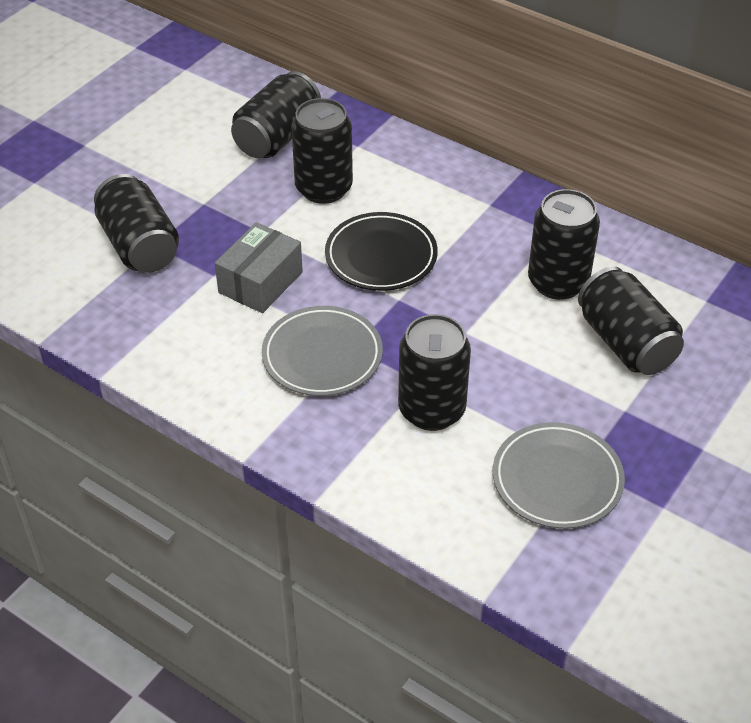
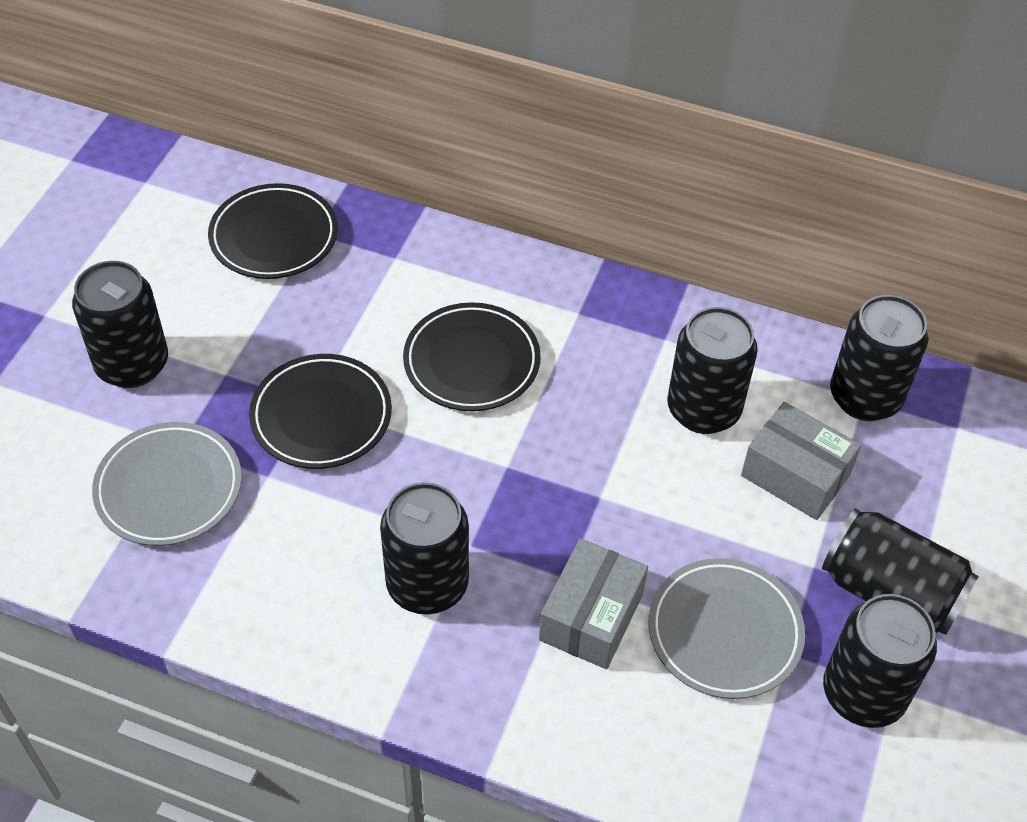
black plate: 1 -> 3
grey box: 1 -> 2

